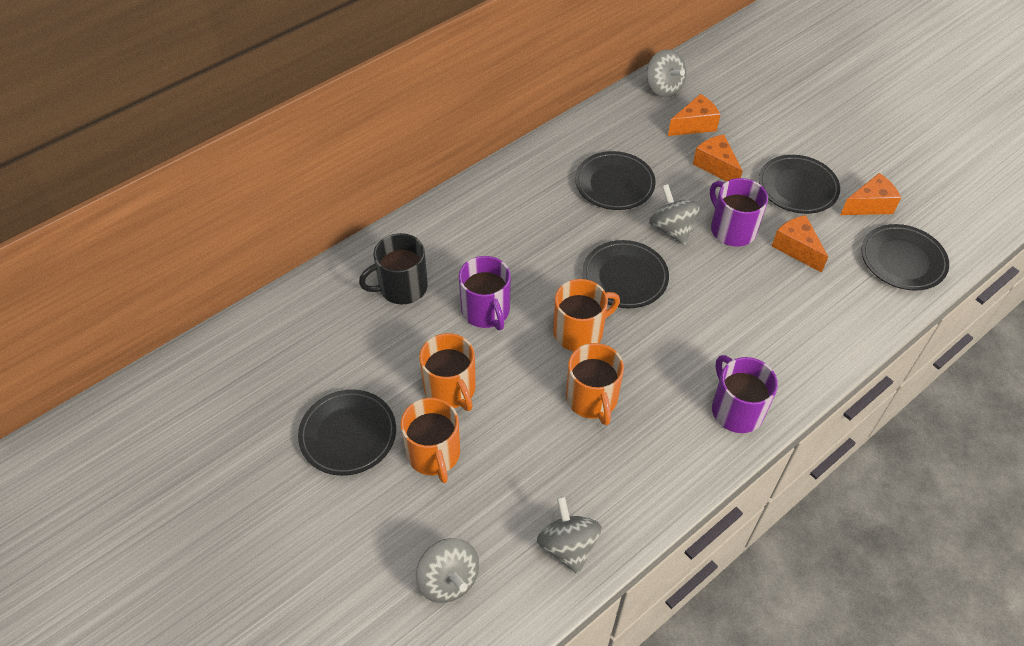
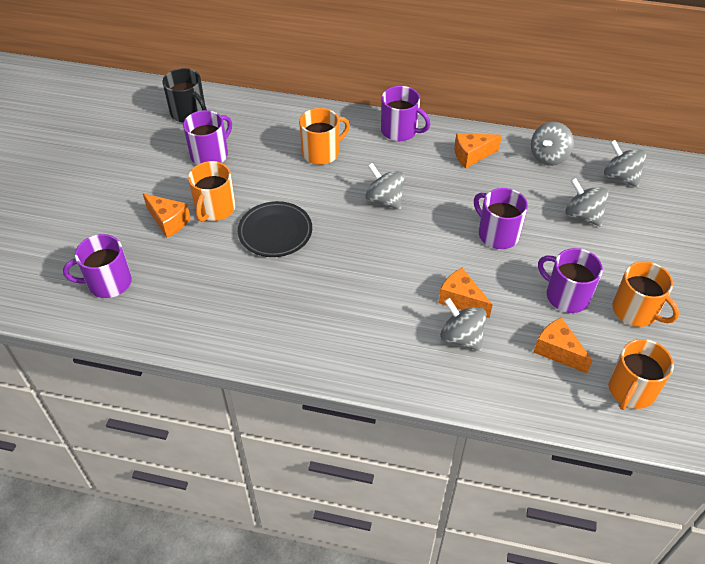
black plate: 5 -> 1
grey spinning top: 4 -> 5
purple mug: 3 -> 5

